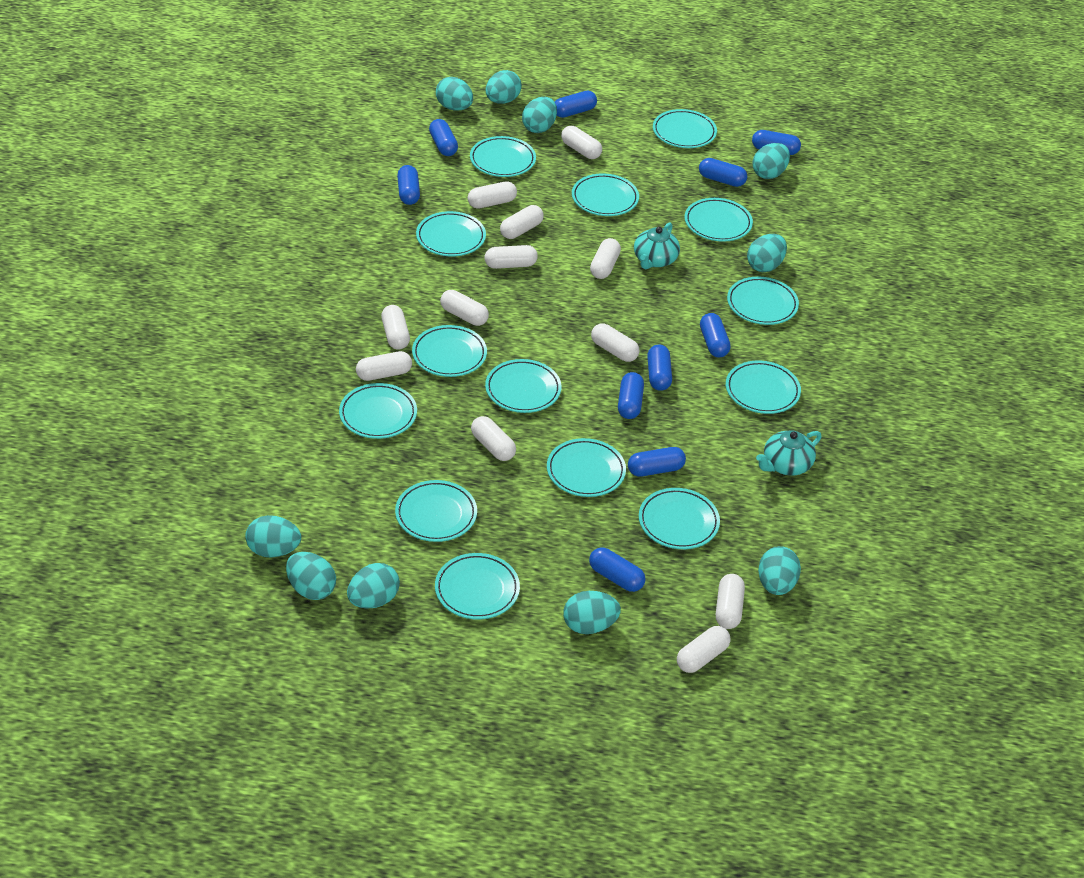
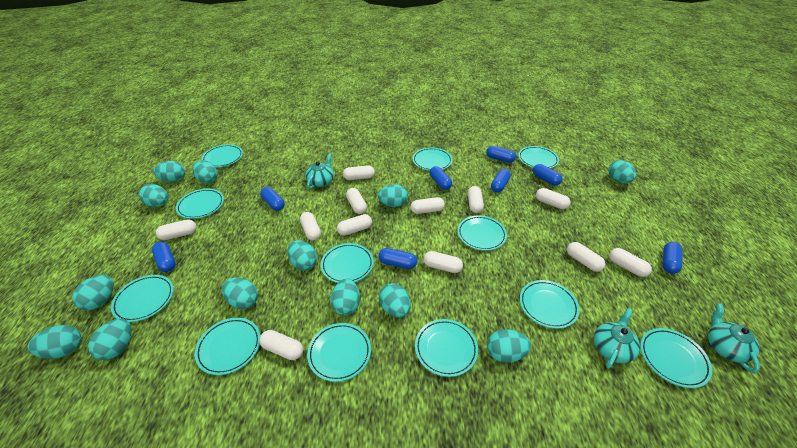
blue capsule: 10 -> 8
turquoise egg: 10 -> 13
turquoise plate: 14 -> 12
turquoise teapot: 2 -> 3

